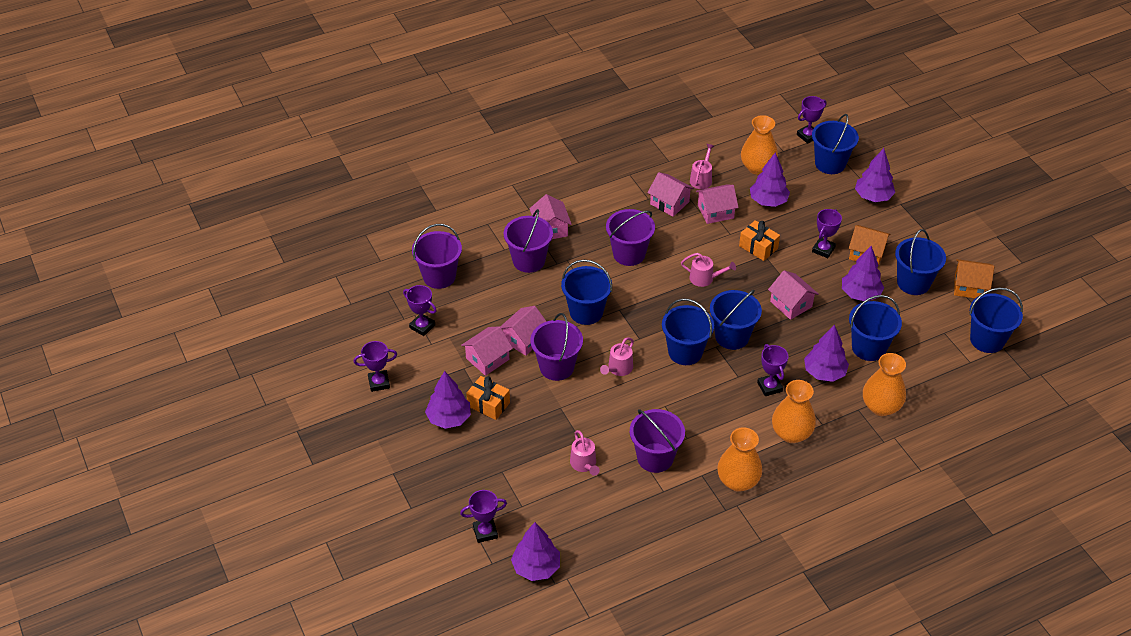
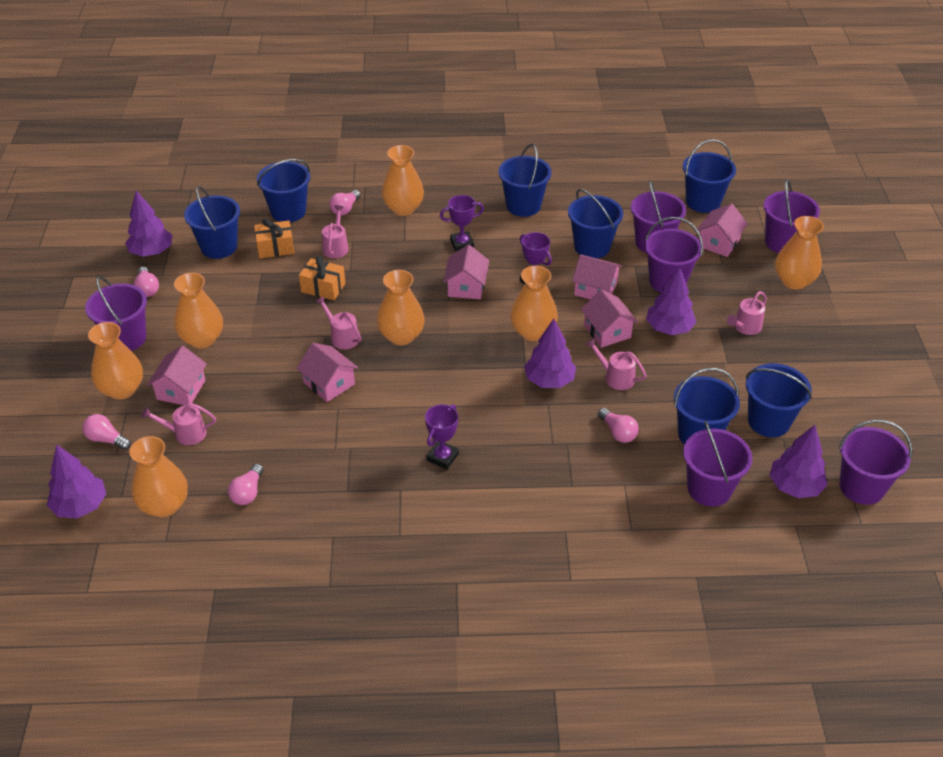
orange house: 2 -> 0
orange vase: 4 -> 7
pink light bulb: 0 -> 5
pink watering can: 4 -> 5
purple bucket: 5 -> 6
purple tree: 6 -> 5
purple trophy: 6 -> 3

